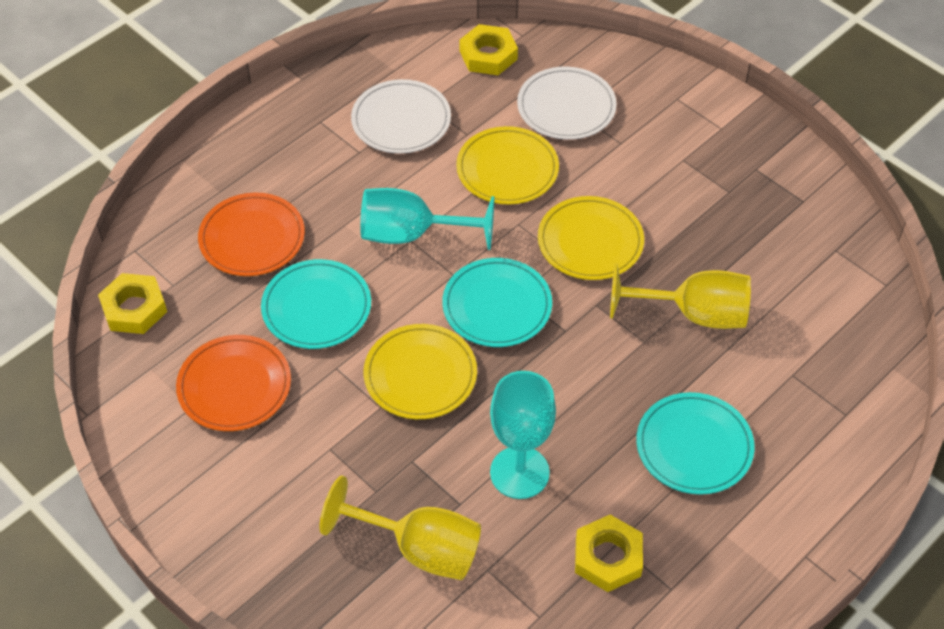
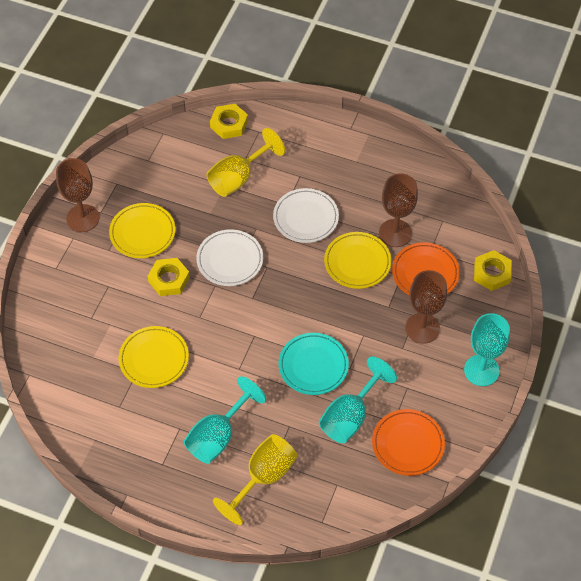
brown goblet: 0 -> 3
turquoise goblet: 2 -> 3
turquoise plate: 3 -> 1

